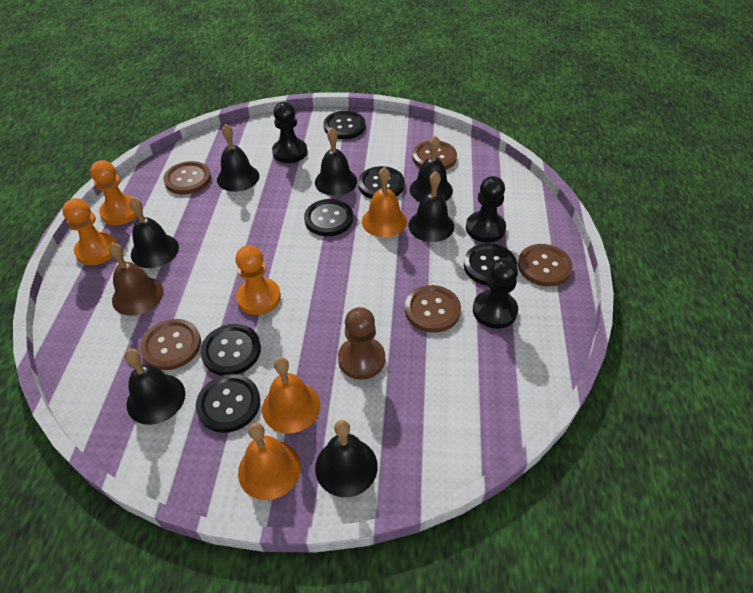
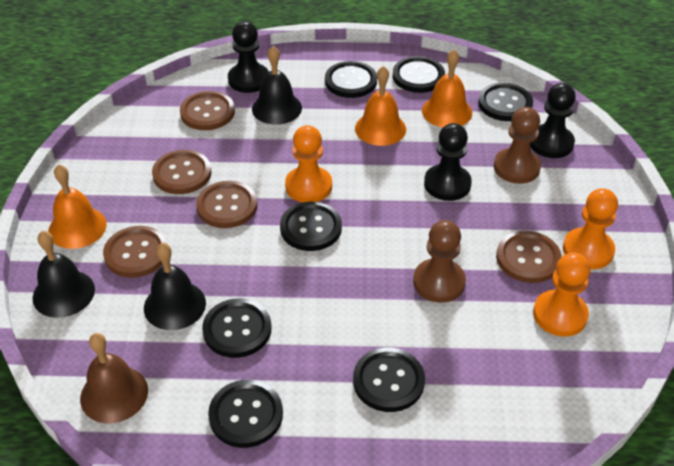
black bell: 7 -> 3
black button: 6 -> 7
brown pawn: 1 -> 2

